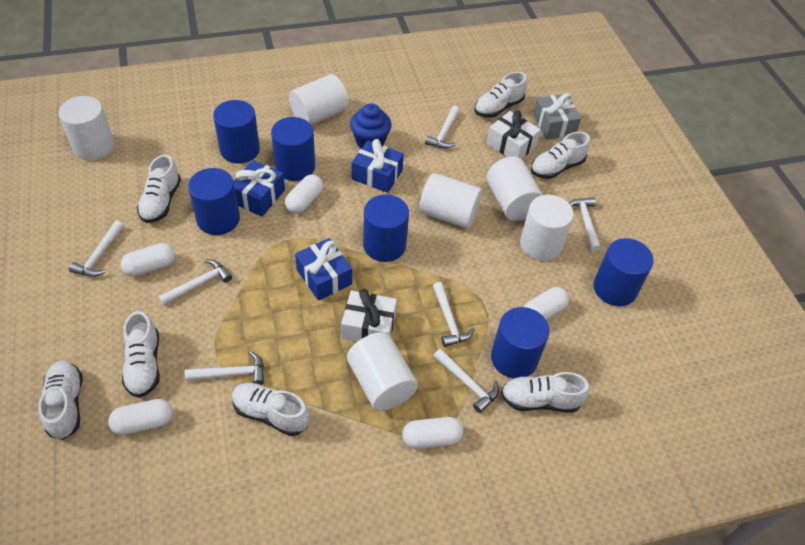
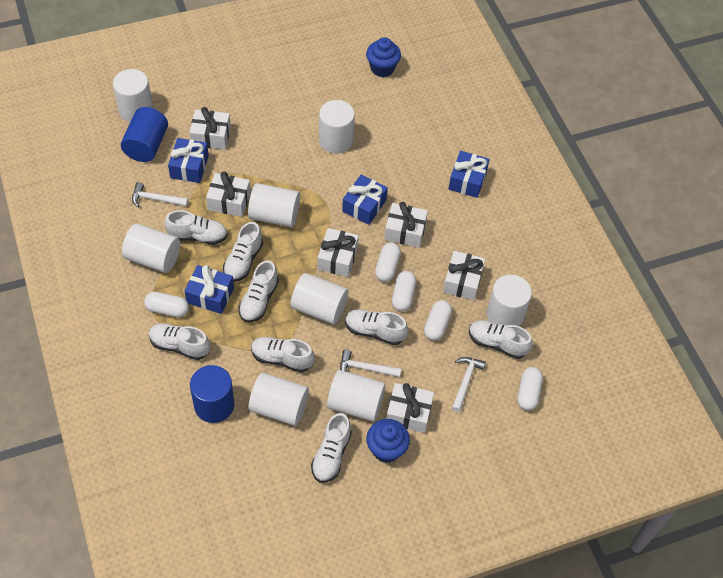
blue cupcake: 1 -> 2
blue cylinder: 6 -> 2
blue gift: 3 -> 4
grey gift: 1 -> 0
white cylinder: 6 -> 8
white gift: 2 -> 6
white hammer: 7 -> 3
white shoe: 7 -> 8

